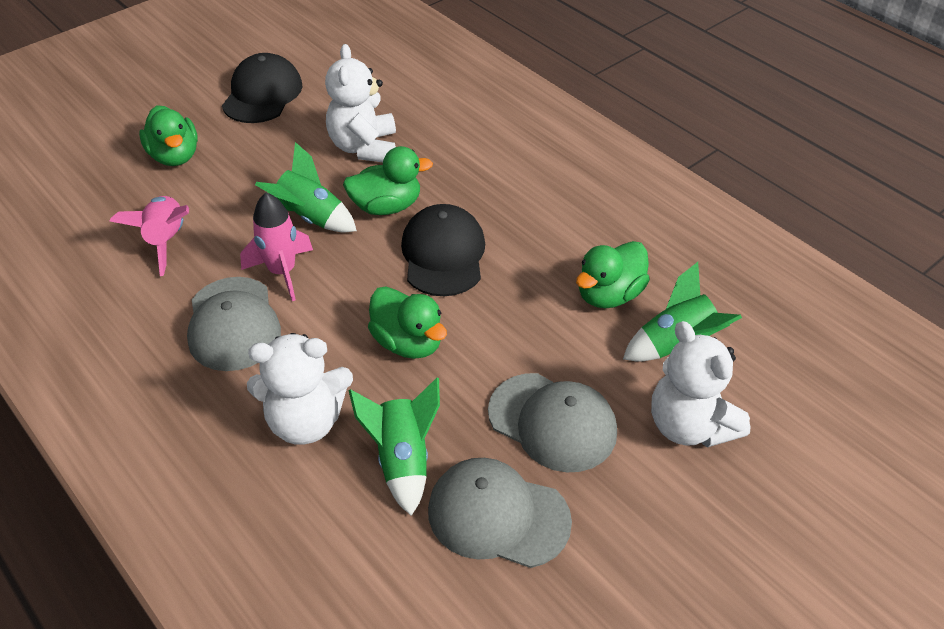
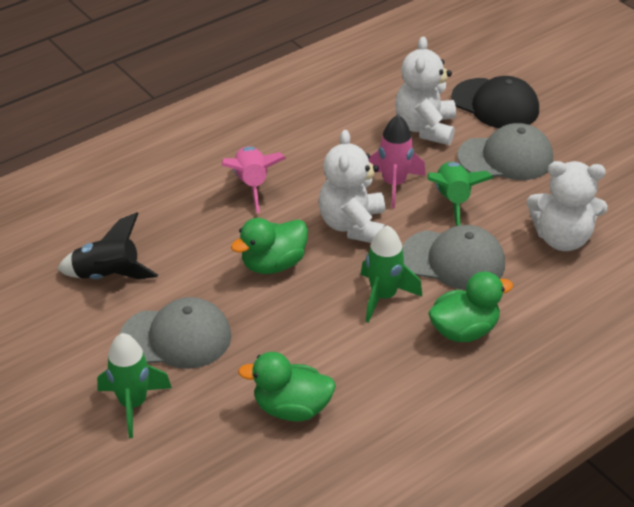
black cap: 2 -> 1
black rocket: 0 -> 1
green duck: 4 -> 3

